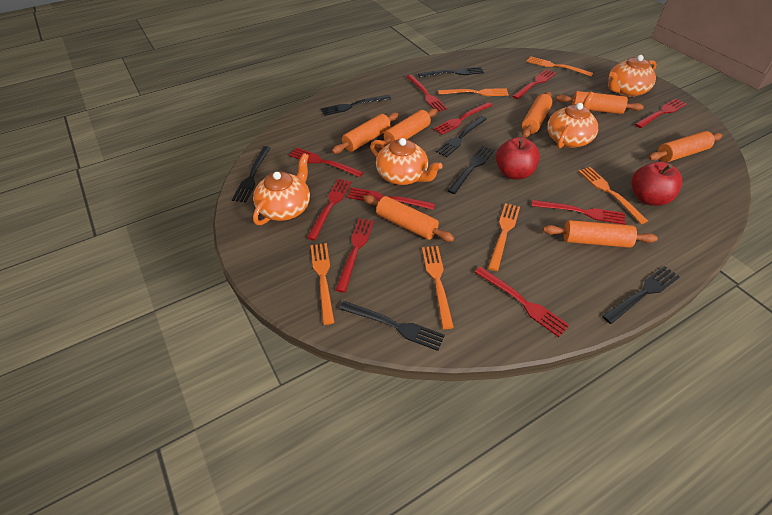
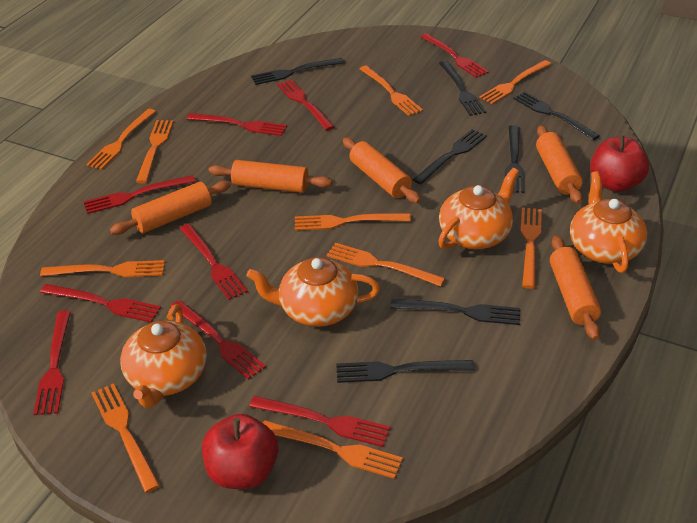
orange fork: 6 -> 10
orange rolling pin: 7 -> 5
red fork: 10 -> 9

